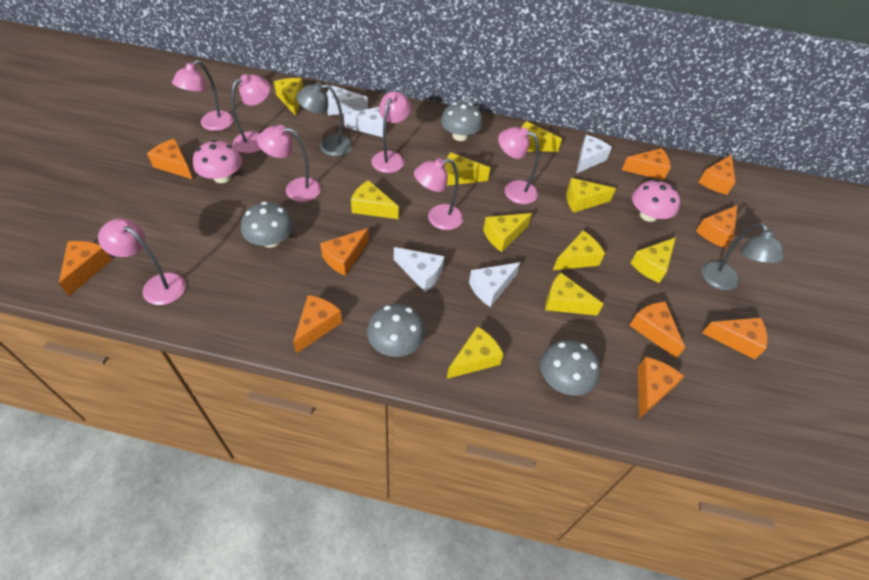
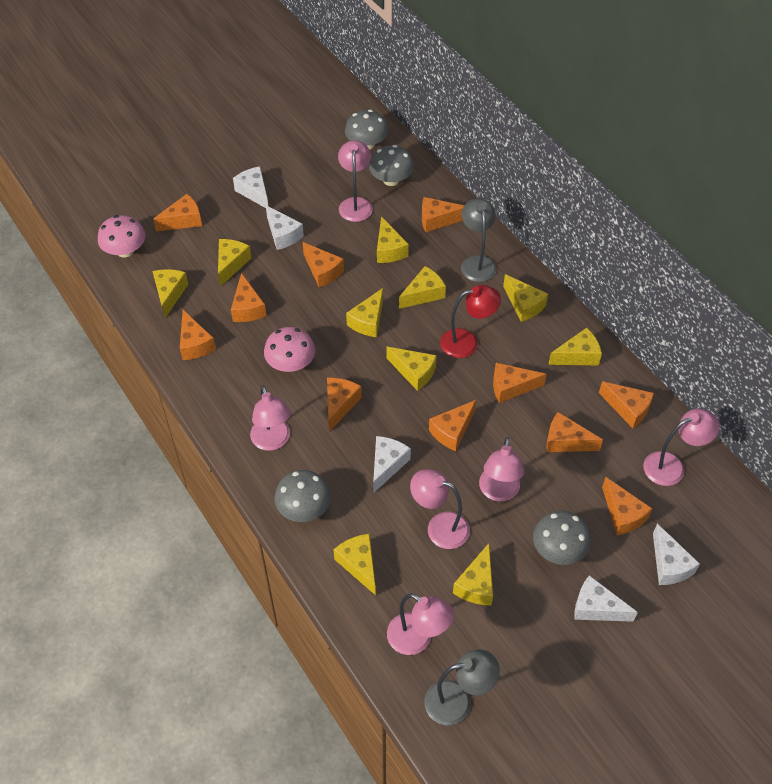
orange cheese: 10 -> 11
pink lamp: 7 -> 6
red lamp: 0 -> 1

